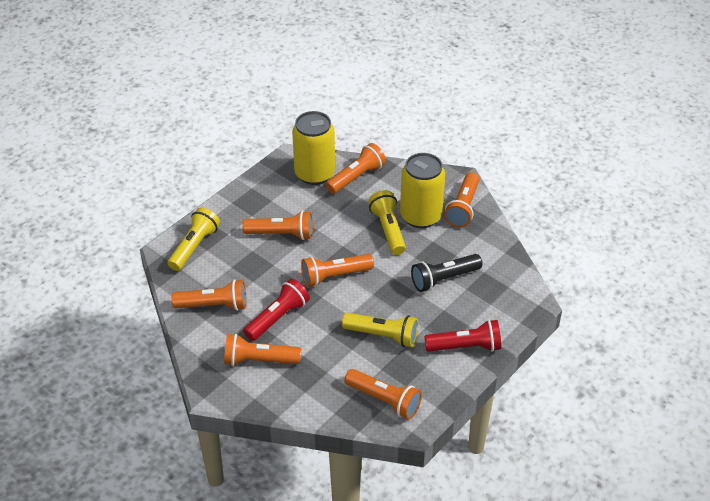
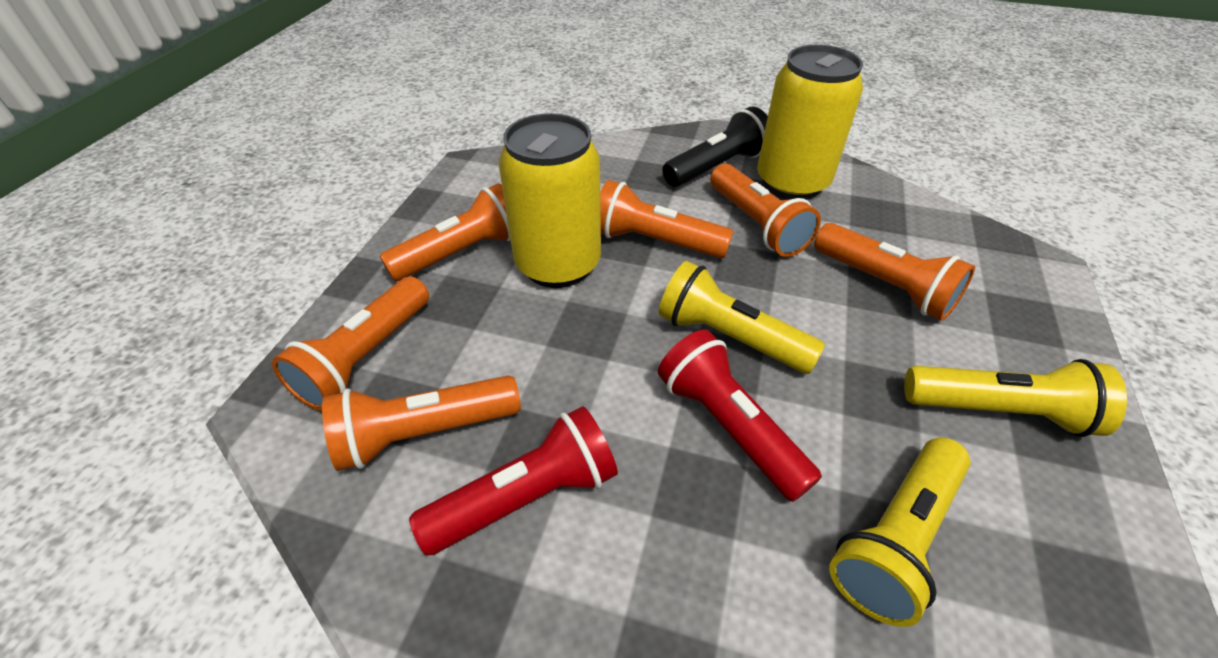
orange flashlight: 7 -> 6

